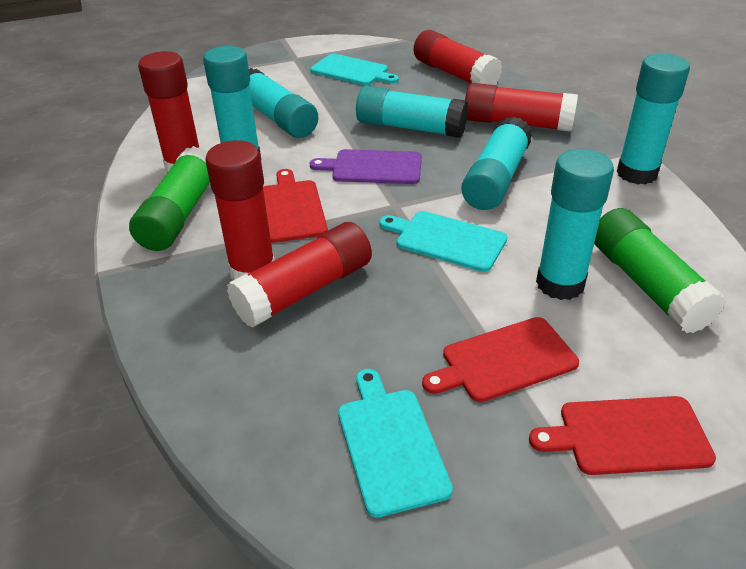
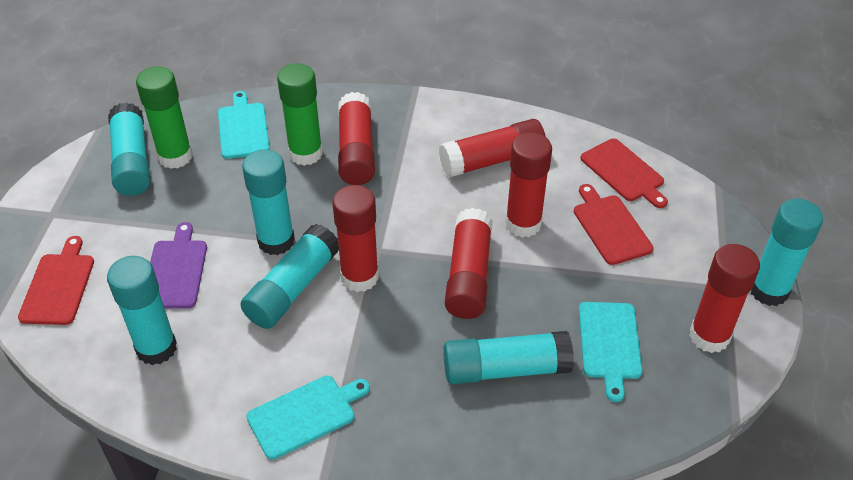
red glue stick: 5 -> 6

